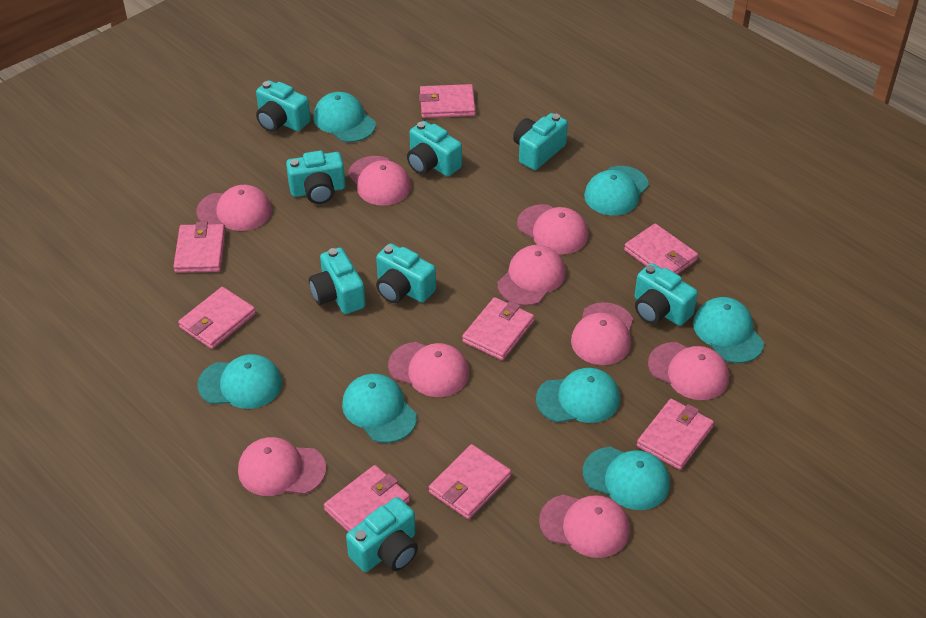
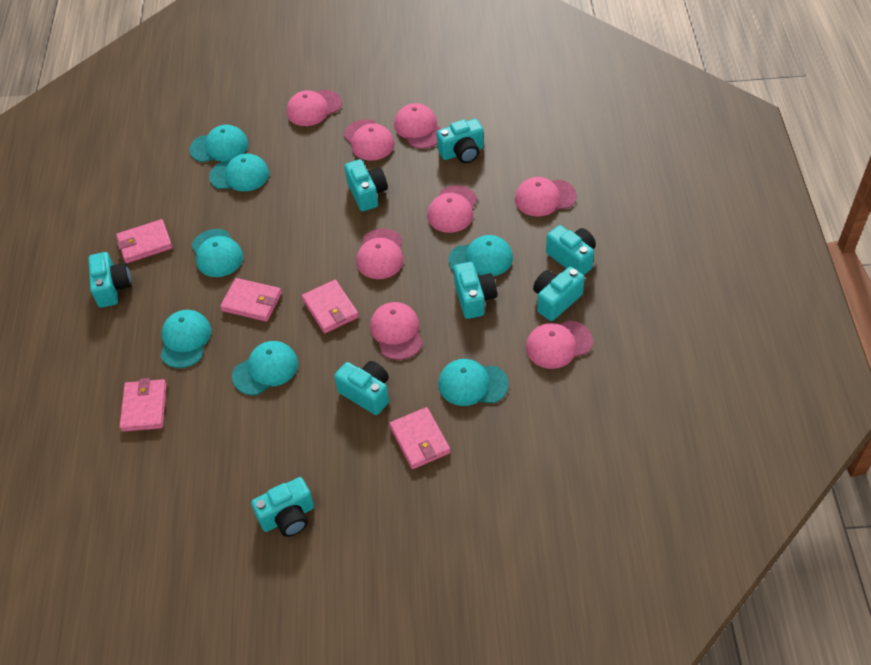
pink cap: 9 -> 8
pink wallet: 8 -> 5

